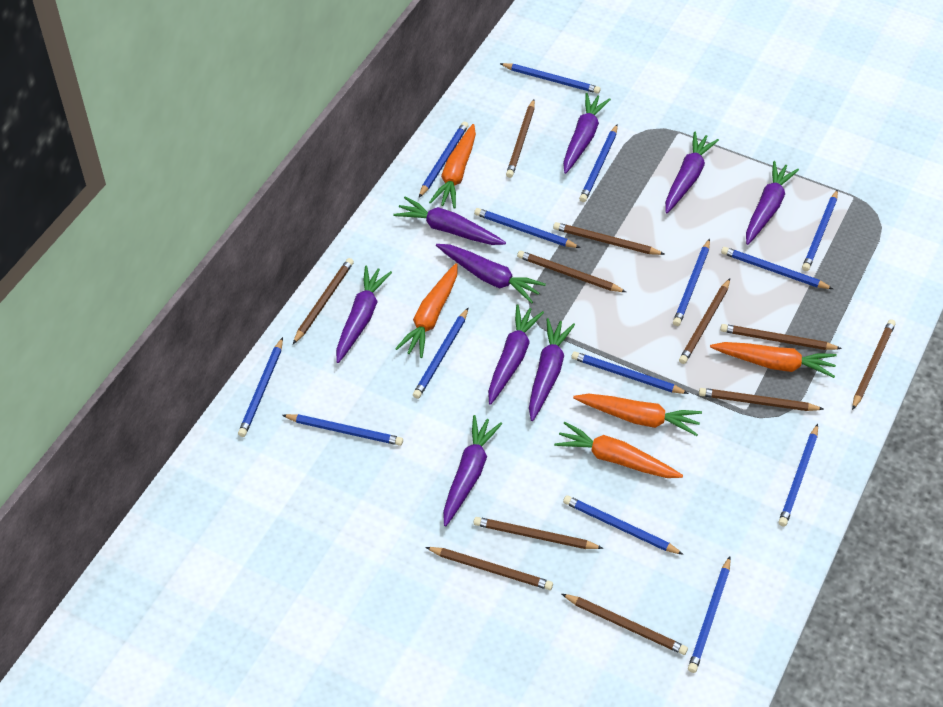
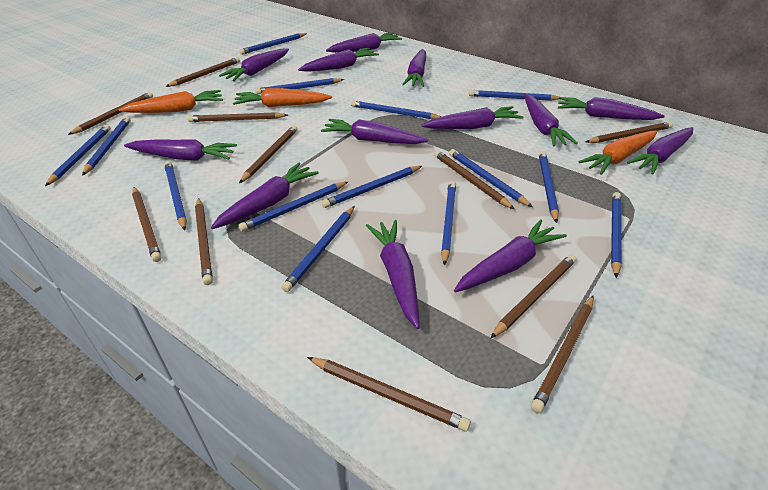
orange carrot: 5 -> 3
purple carrot: 9 -> 13

